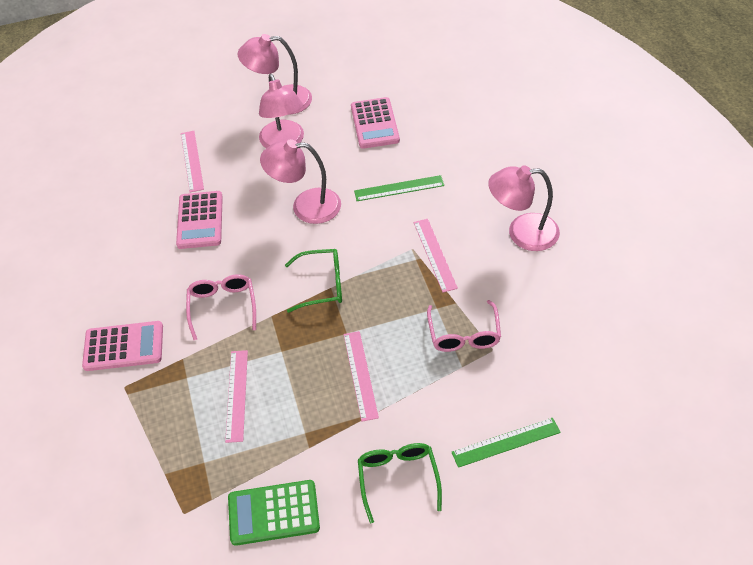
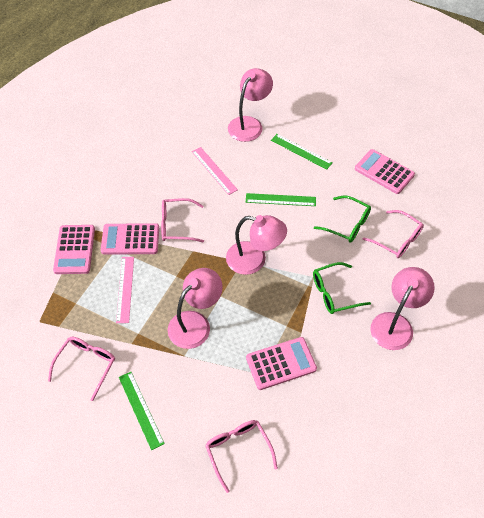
green calculator: 1 -> 0
green ruler: 2 -> 3
pink calculator: 3 -> 4
pink glasses: 2 -> 4
pink ruler: 4 -> 2

